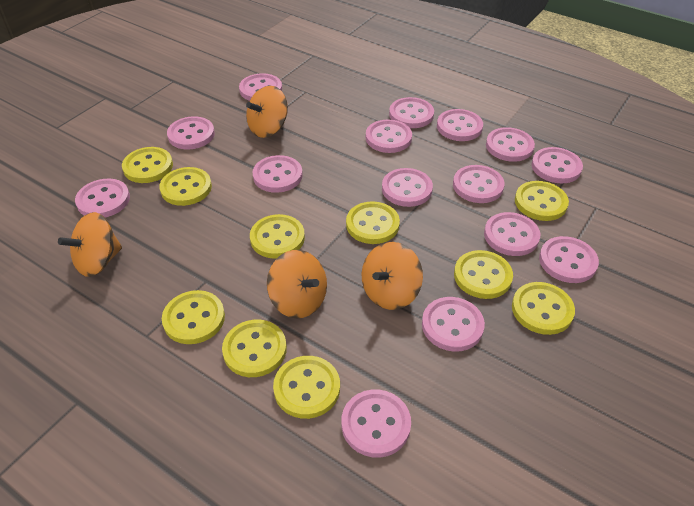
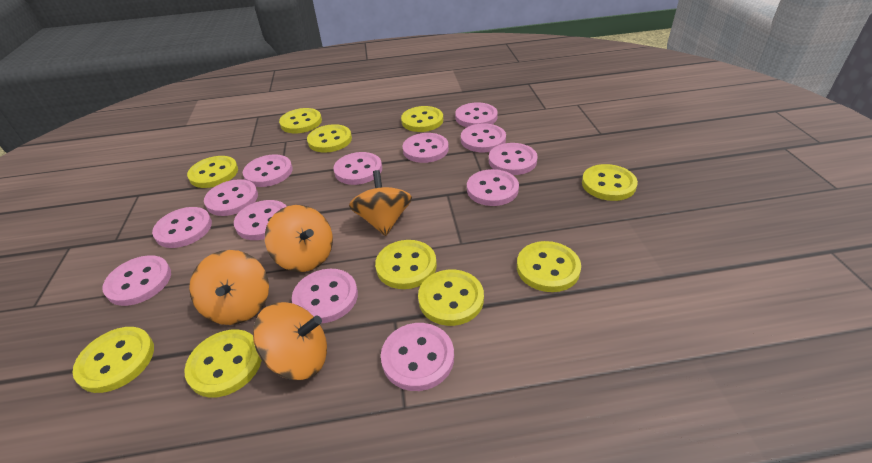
pink button: 15 -> 13

